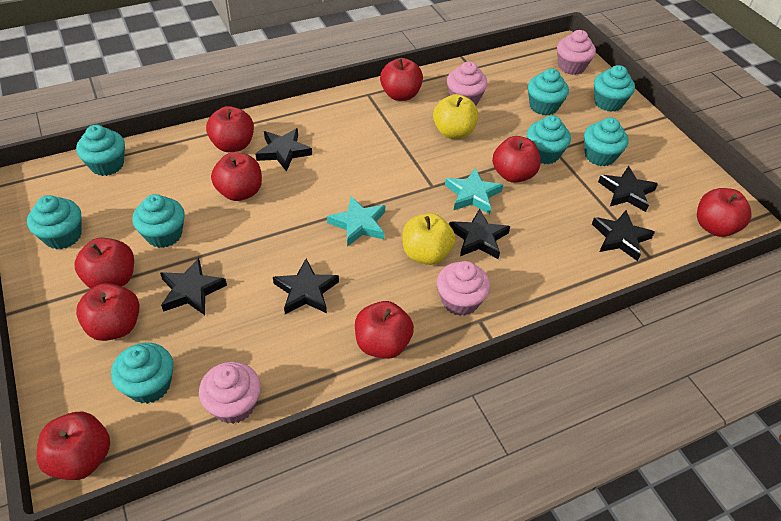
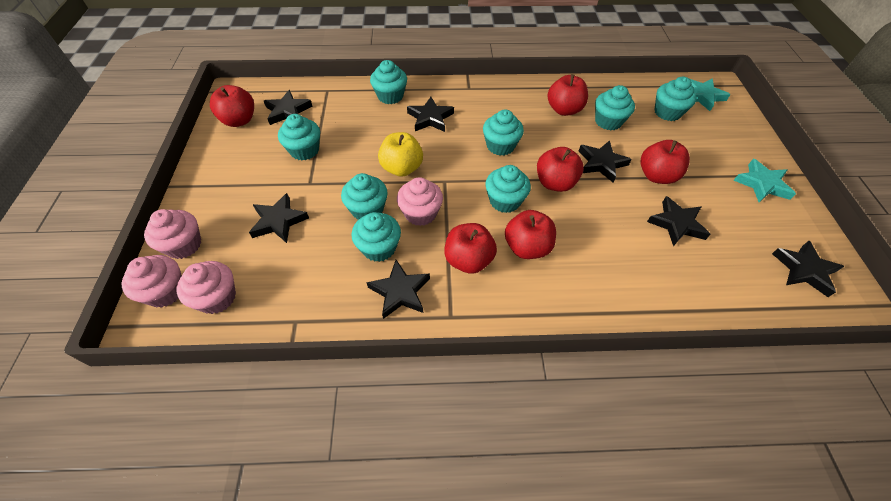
black star: 6 -> 7
red apple: 9 -> 6
yellow apple: 2 -> 1

